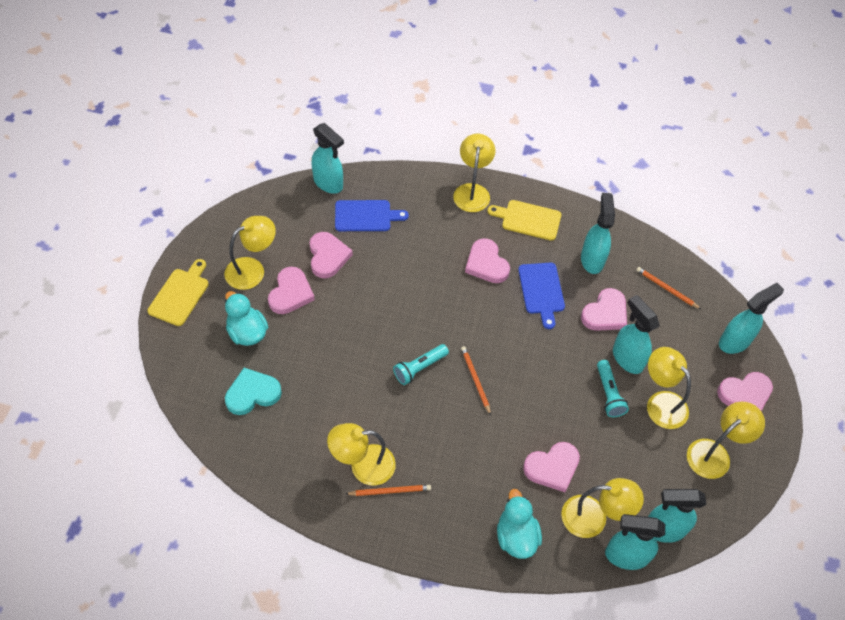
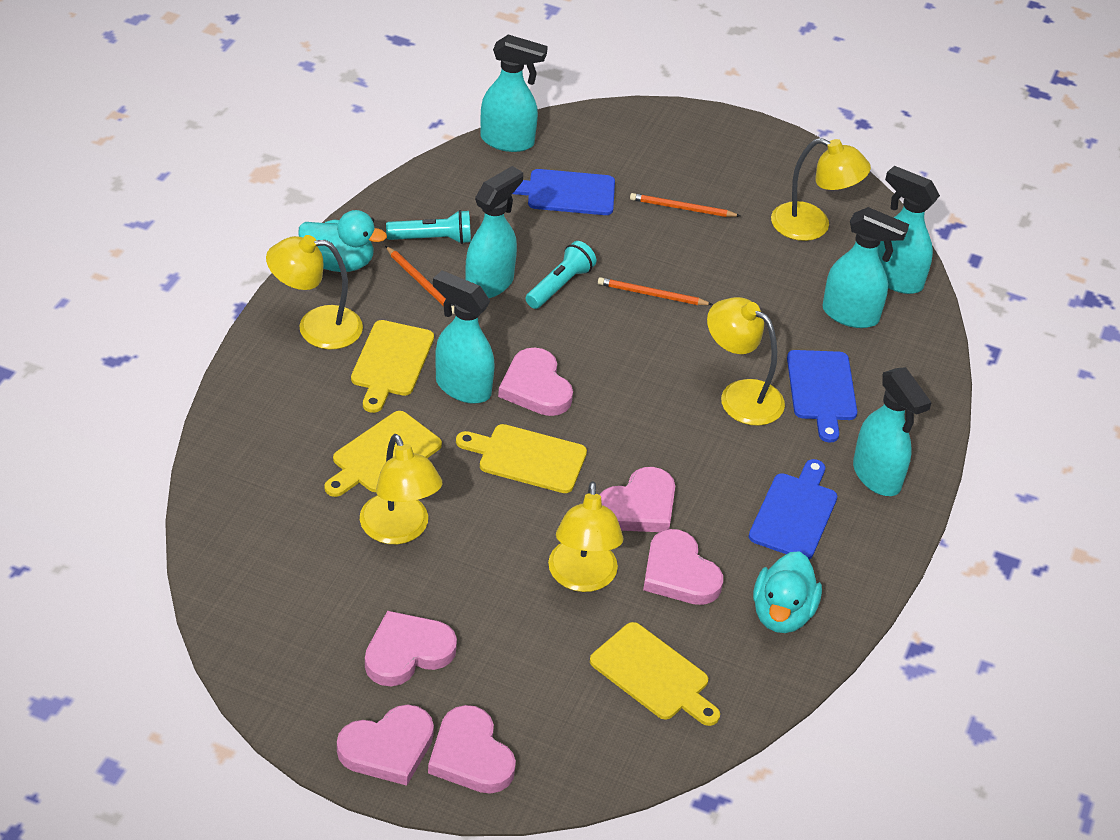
blue cutting board: 2 -> 3
turquoise heart: 1 -> 0
yellow cutting board: 2 -> 4
yellow lamp: 6 -> 5

